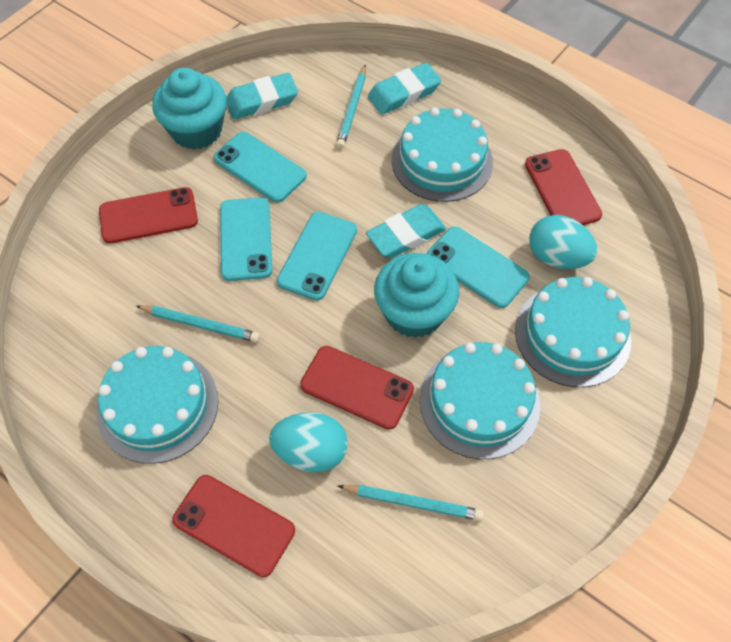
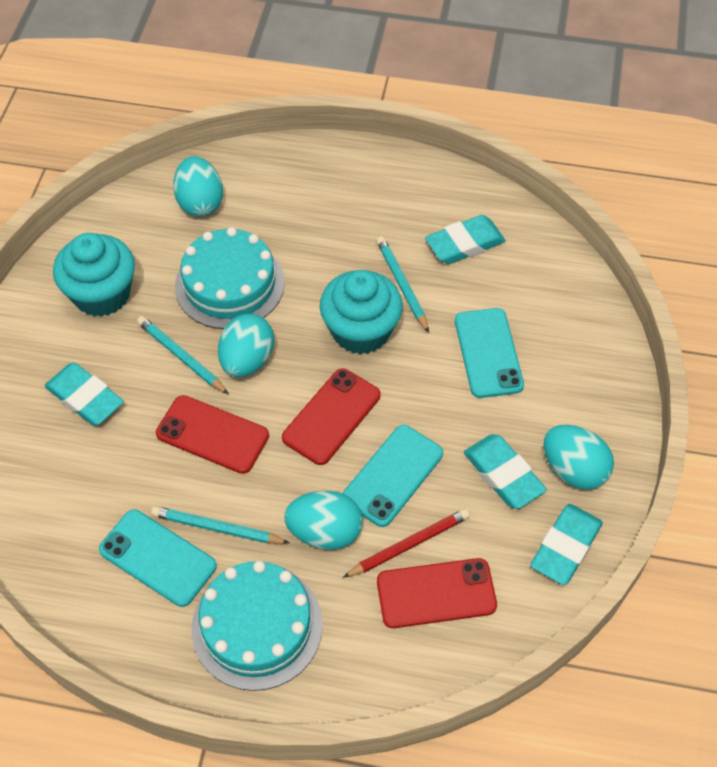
red pencil: 0 -> 1
red phone: 4 -> 3
turquoise cake: 4 -> 2
turquoise egg: 2 -> 4
turquoise eraser: 3 -> 4
turquoise phone: 4 -> 3

